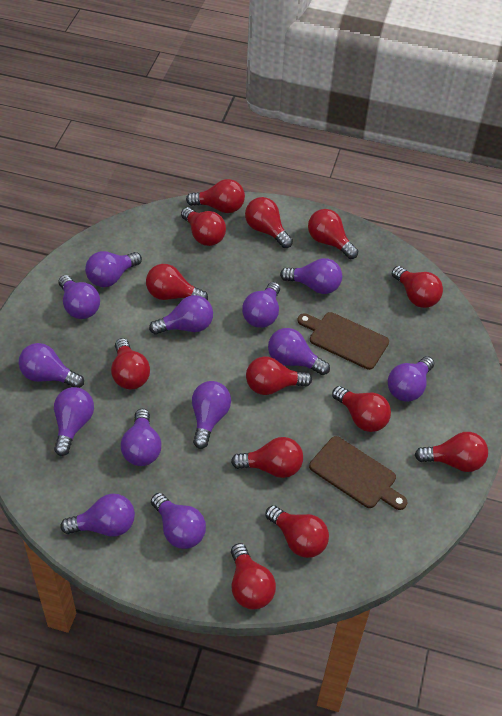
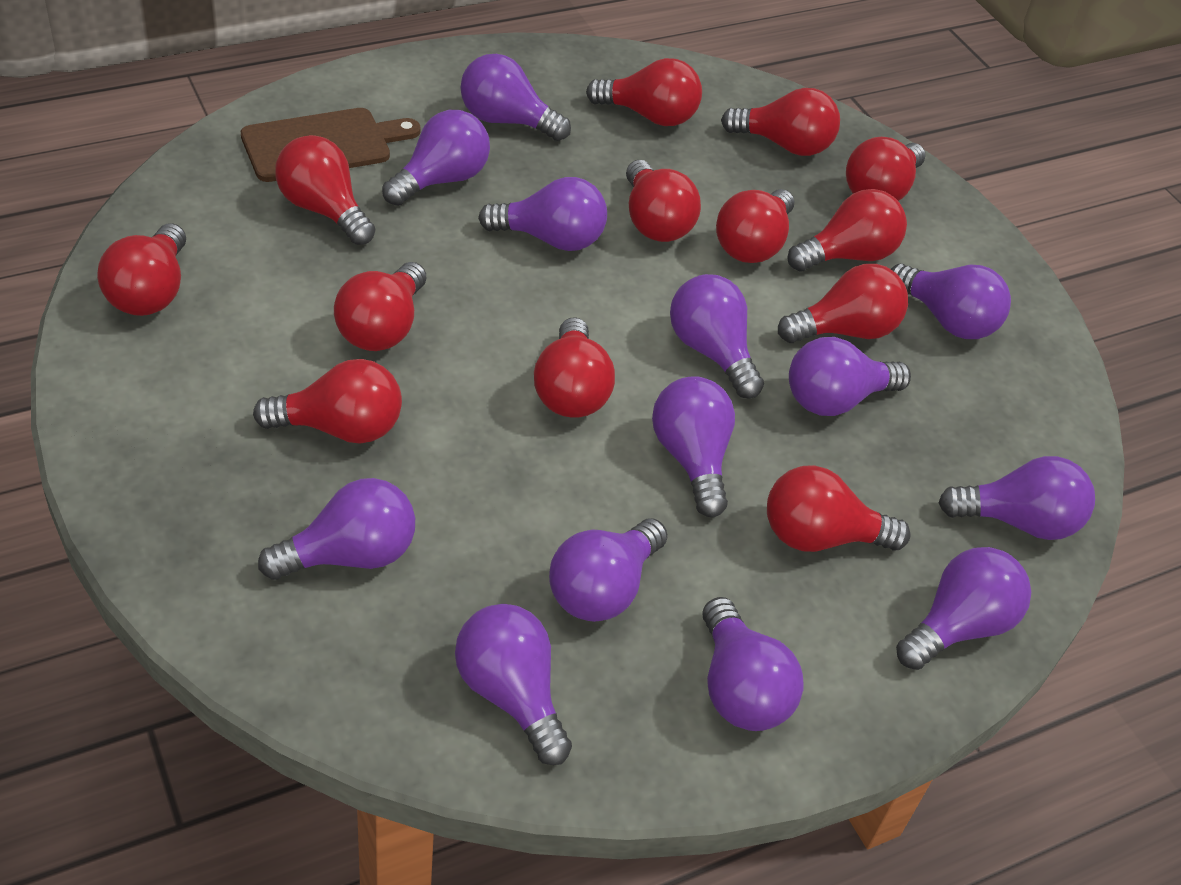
brown cutting board: 2 -> 1

